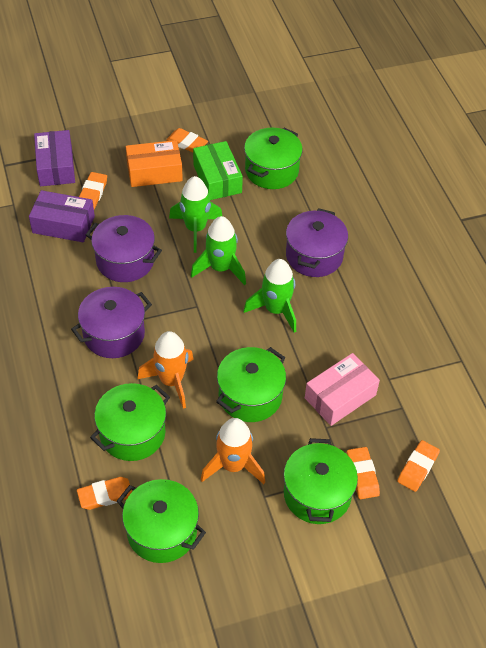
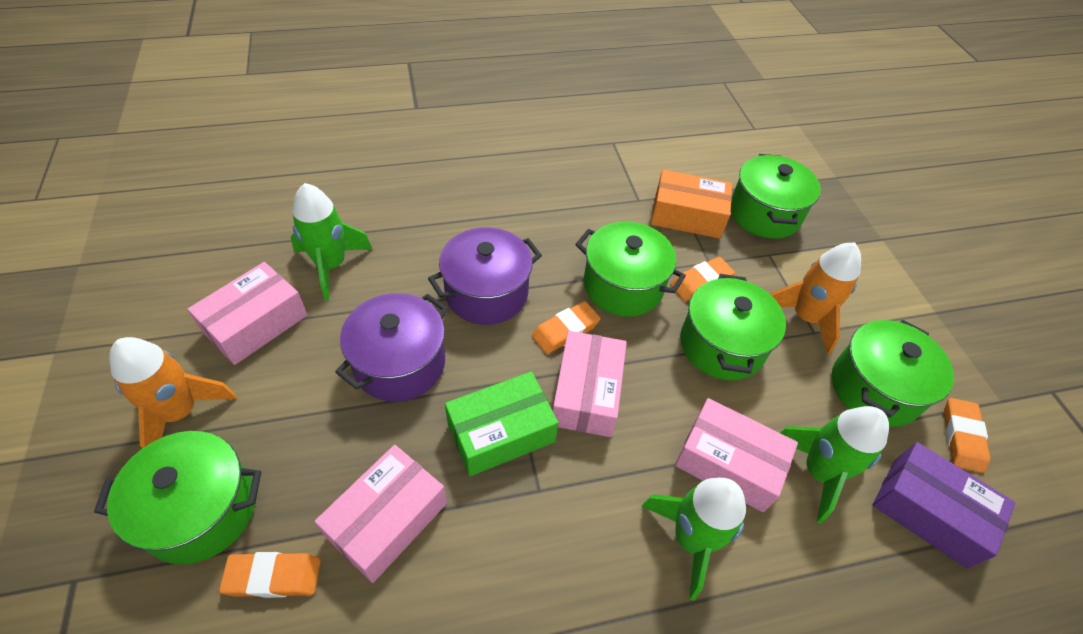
orange eraser: 5 -> 4
pink box: 1 -> 4
purple box: 2 -> 1
purple pot: 3 -> 2

